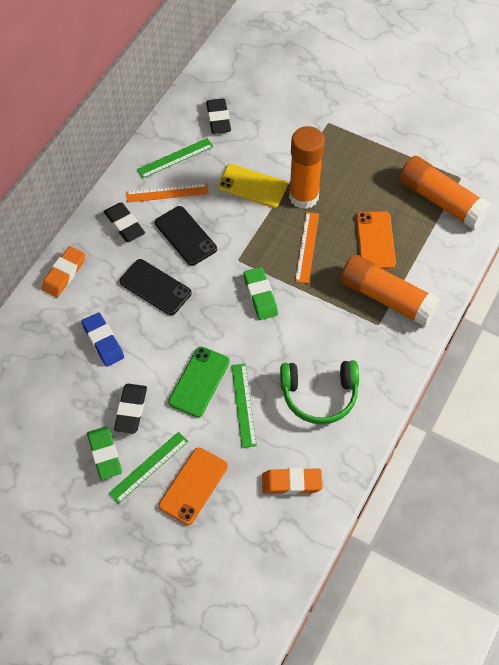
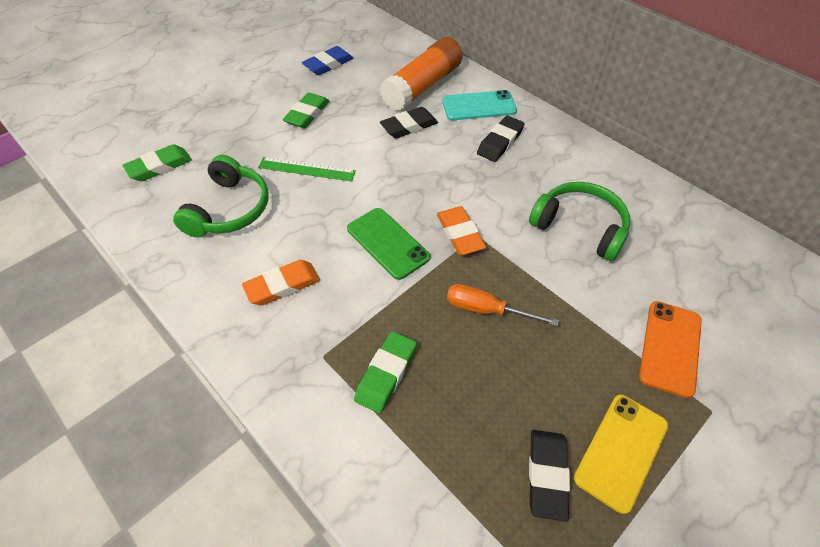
black phone: 2 -> 0
green eraser: 2 -> 3
green headphones: 1 -> 2
green ruler: 3 -> 1
orange glue stick: 3 -> 1
orange phone: 2 -> 1
orange ruler: 2 -> 0
orange screwdriver: 0 -> 1
turquoise phone: 0 -> 1

